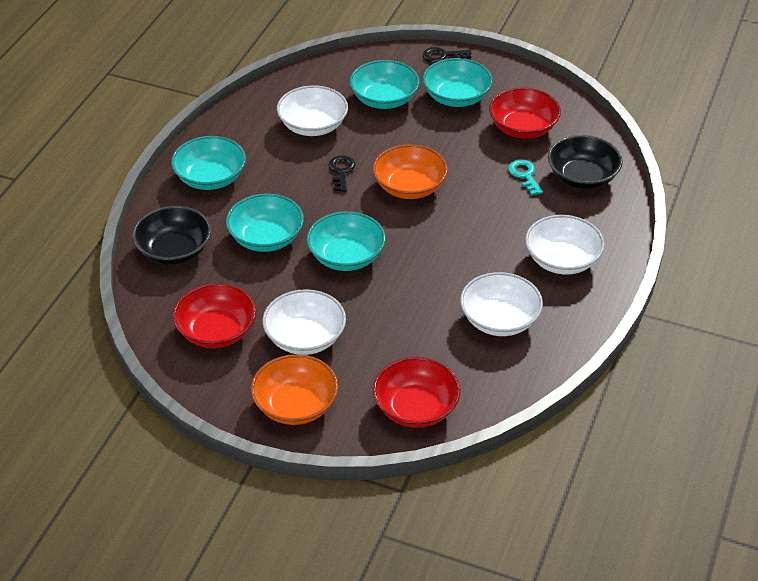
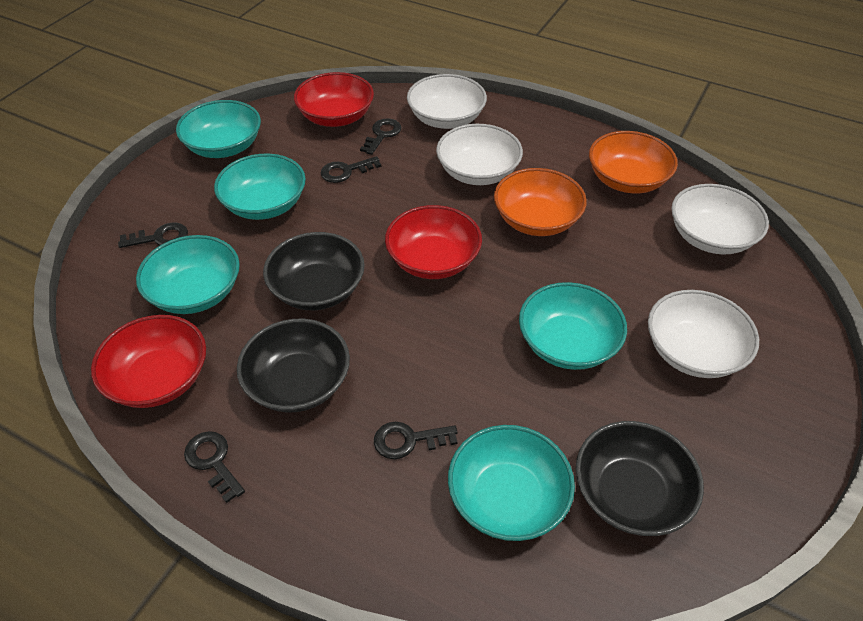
black bowl: 2 -> 3
black key: 2 -> 5
turquoise key: 1 -> 0

